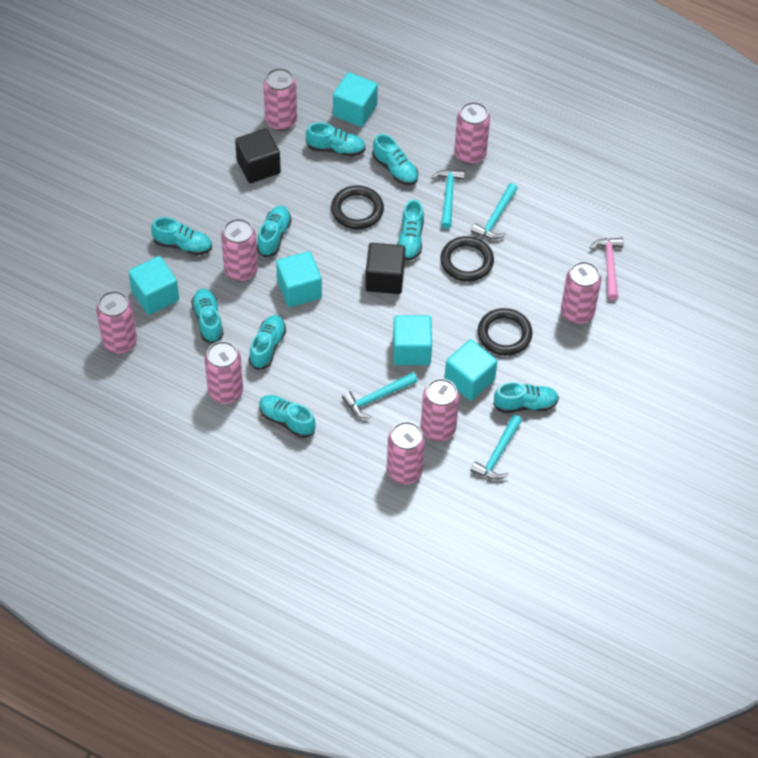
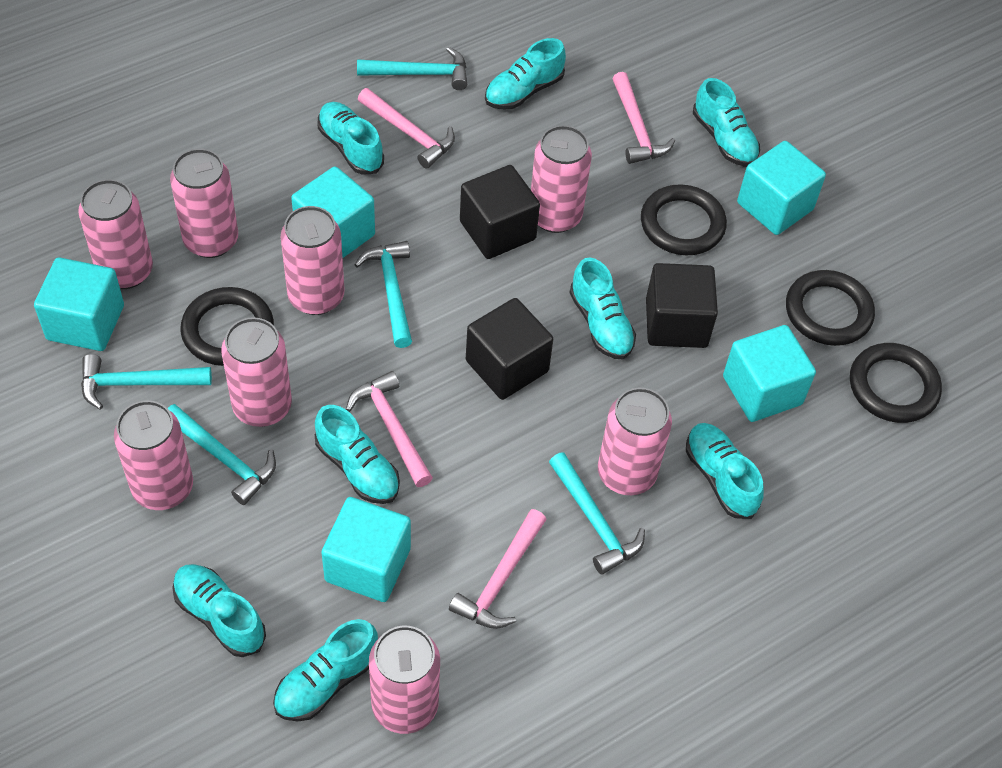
black cube: 2 -> 3
black ring: 3 -> 4
pink hammer: 1 -> 4
turquoise hammer: 4 -> 5
turquoise shoe: 9 -> 8

